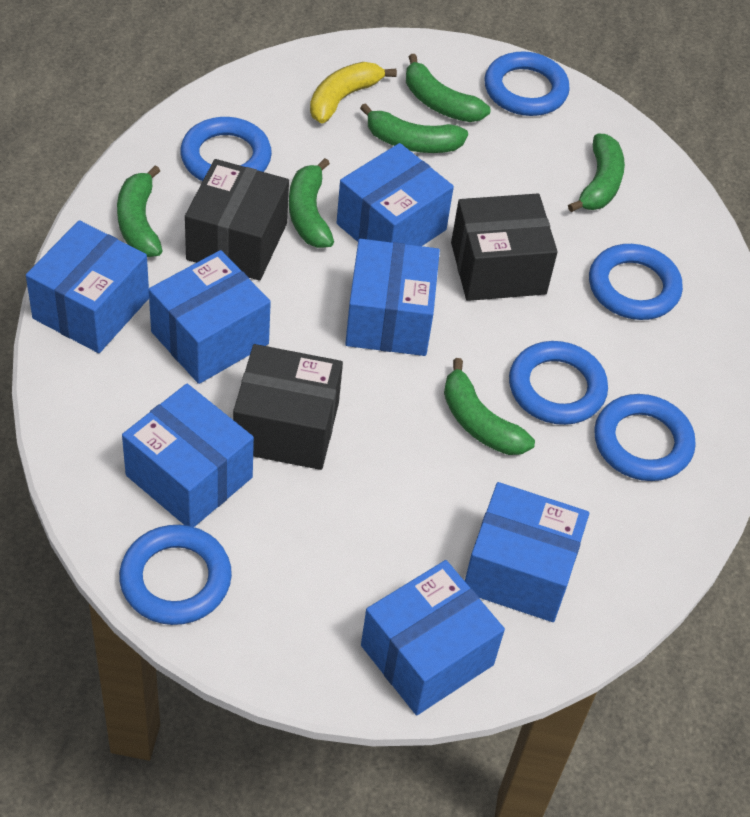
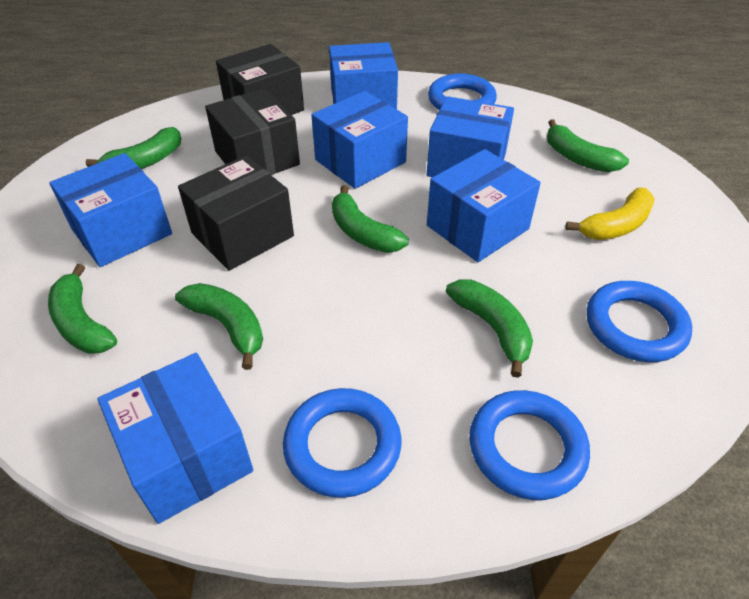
blue box: 7 -> 6
blue ring: 6 -> 4

